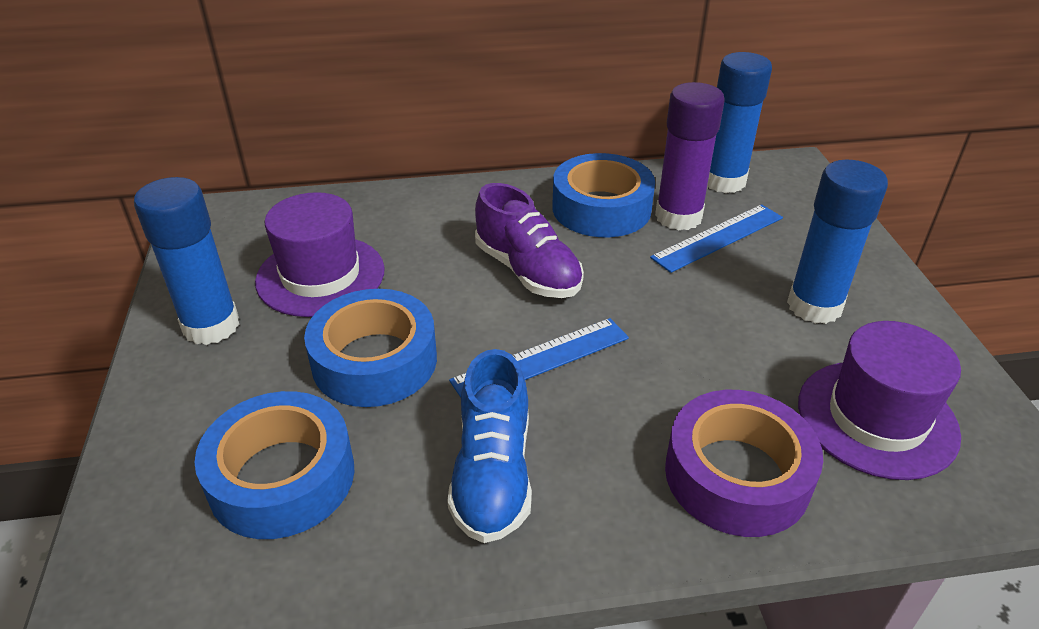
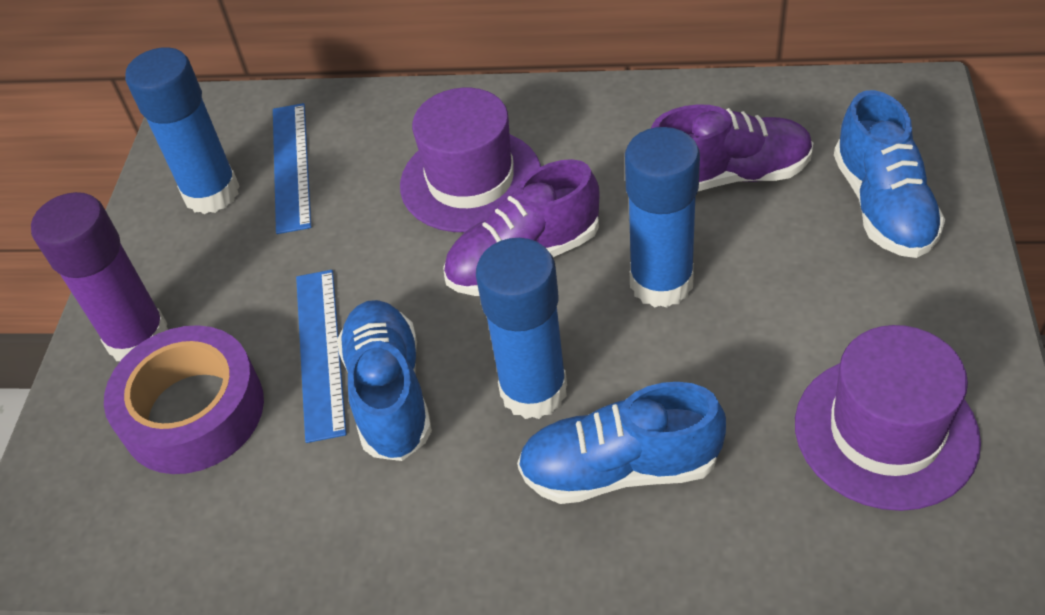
blue shoe: 1 -> 3
blue tape: 3 -> 0
purple shoe: 1 -> 2

